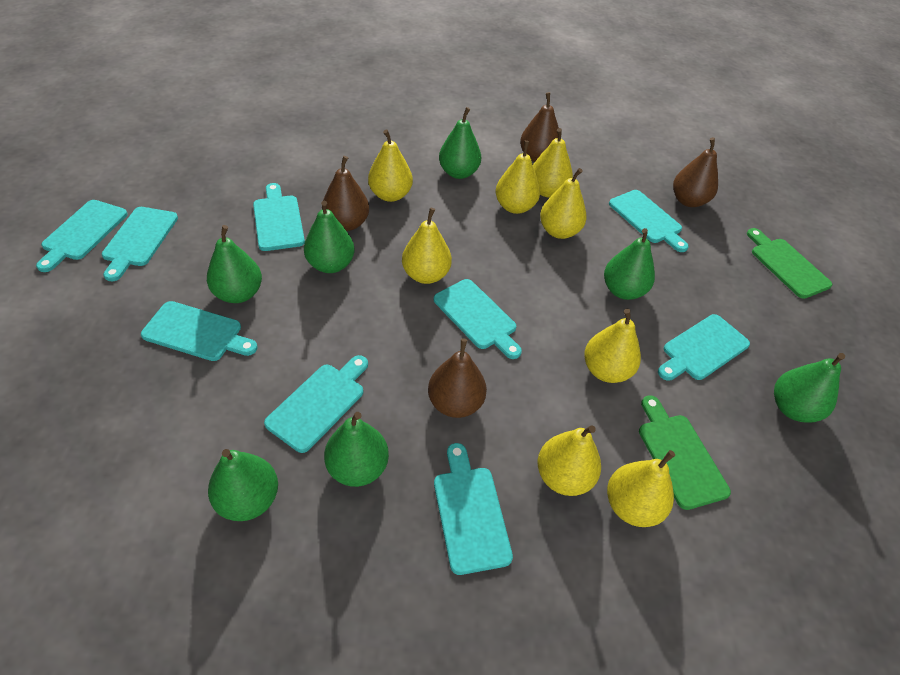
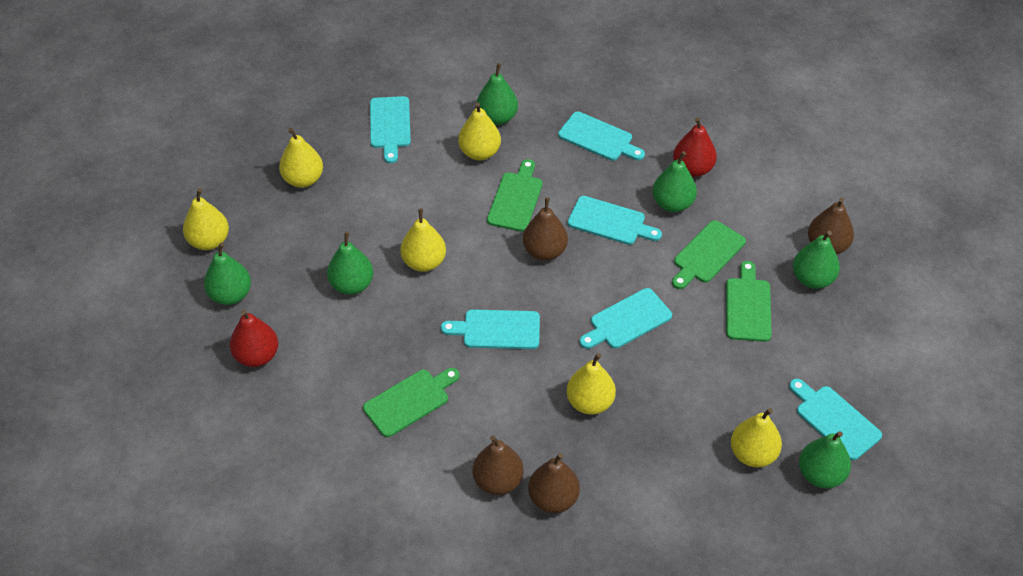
green cutting board: 2 -> 4
green pear: 7 -> 6
red pear: 0 -> 2
turquoise cutting board: 9 -> 6
yellow pear: 8 -> 6

